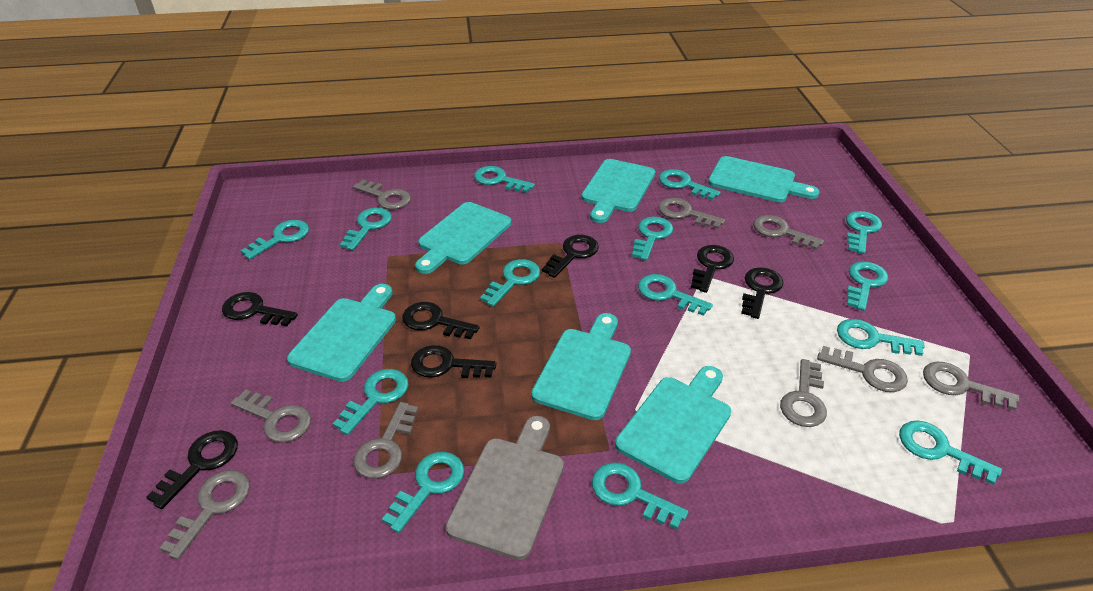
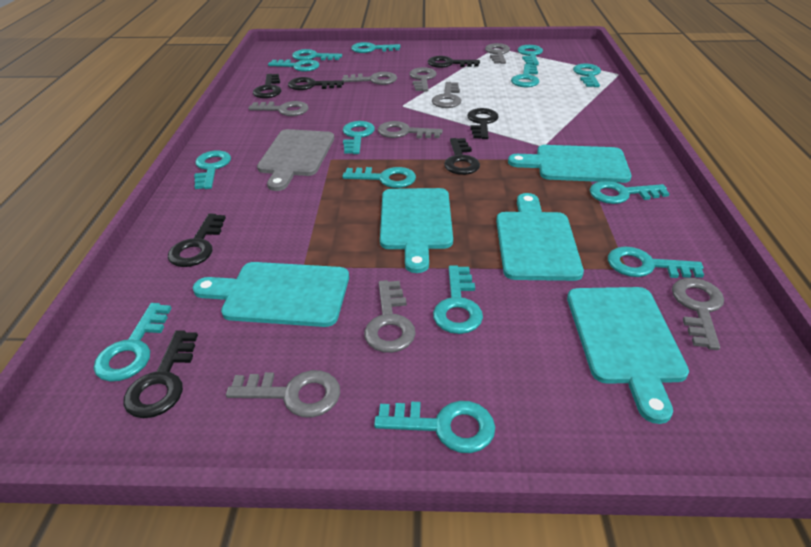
turquoise cutting board: 6 -> 5

